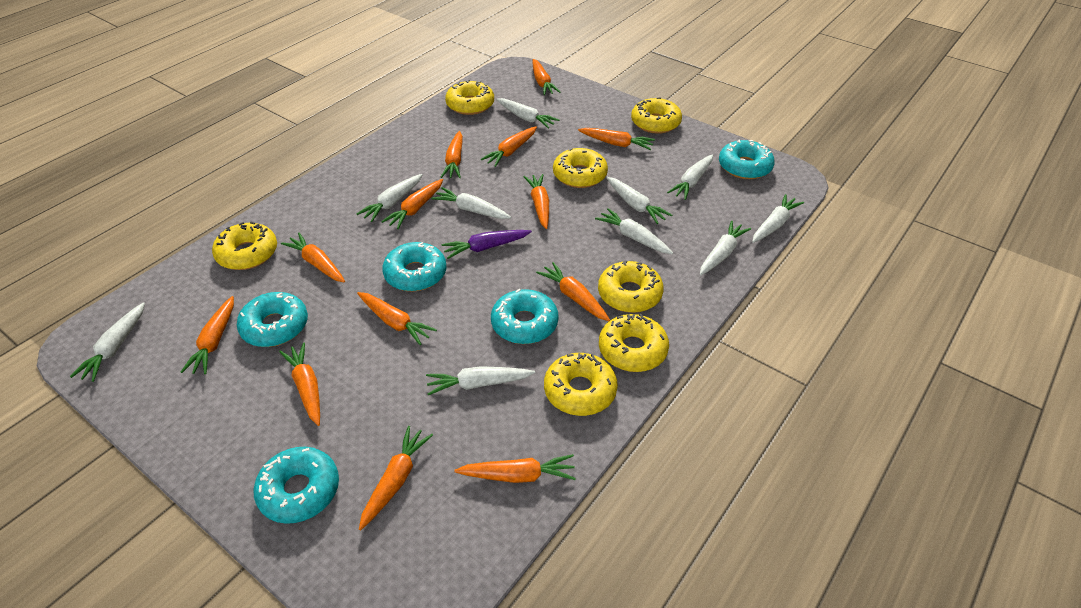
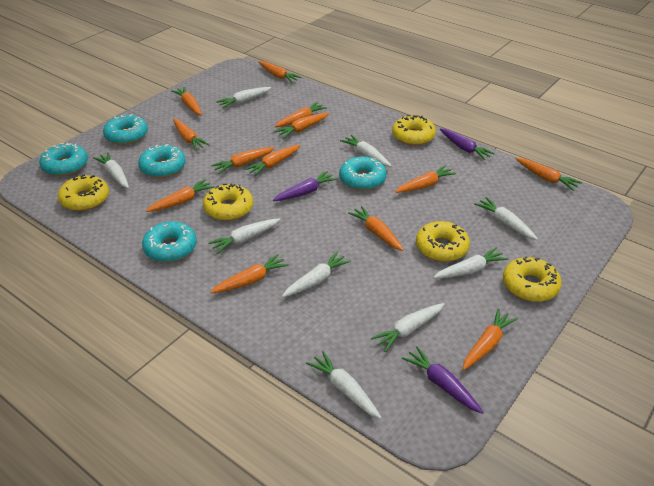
purple carrot: 1 -> 3
white carrot: 10 -> 9
yellow donut: 7 -> 5

